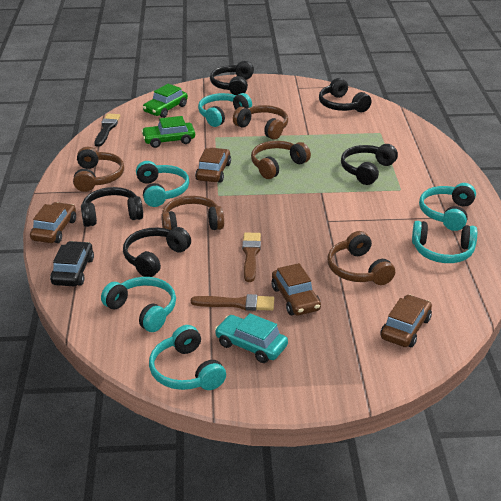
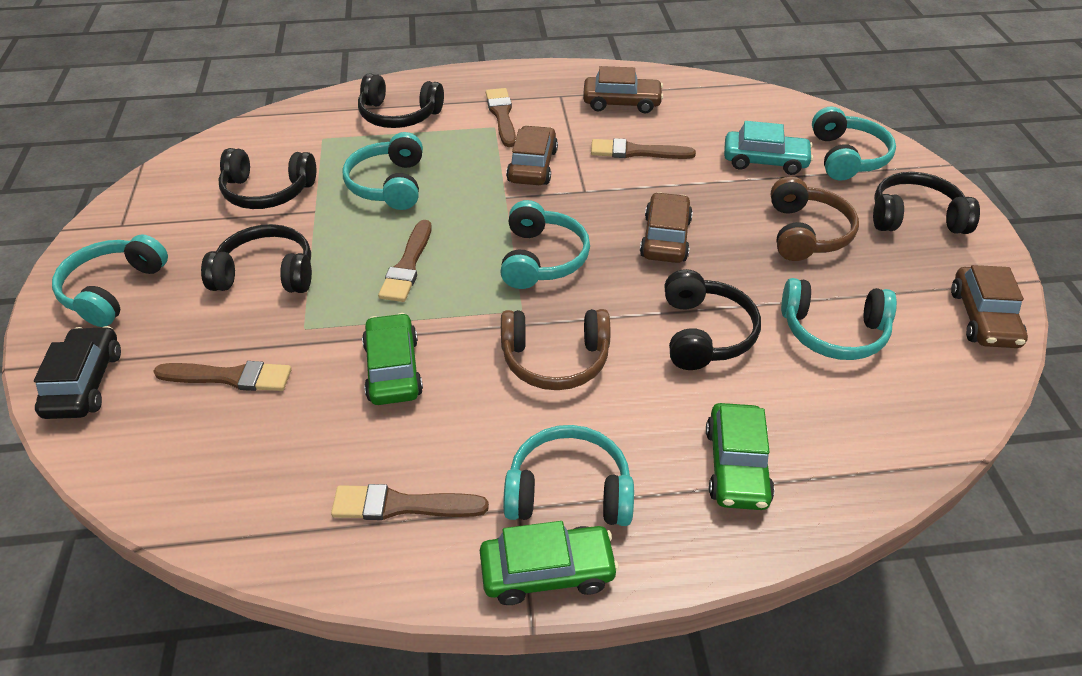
black brush: 1 -> 0
brown brush: 2 -> 5
brown headphones: 5 -> 2
green car: 2 -> 3

